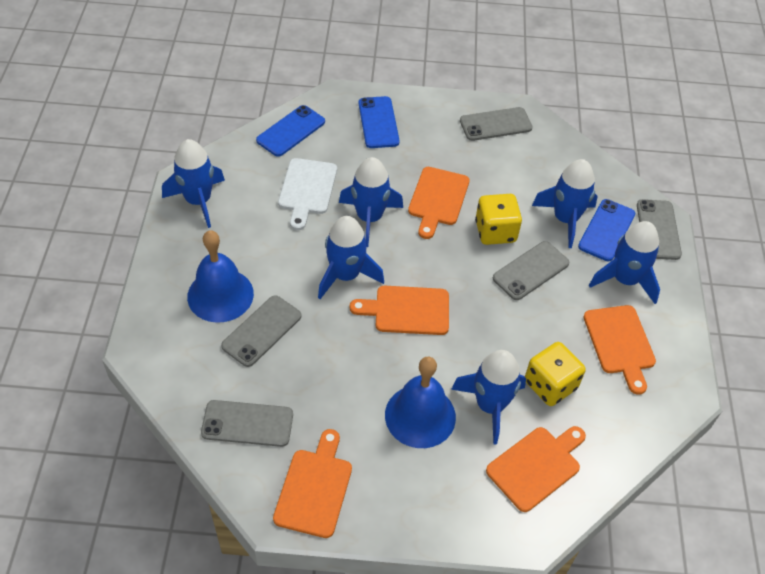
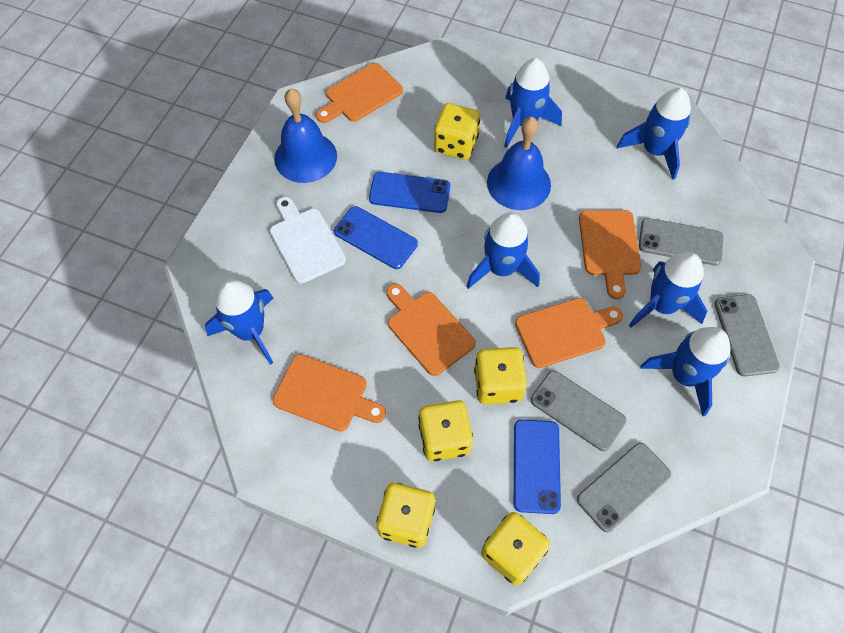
grey phone: 5 -> 4
yellow dice: 2 -> 5

